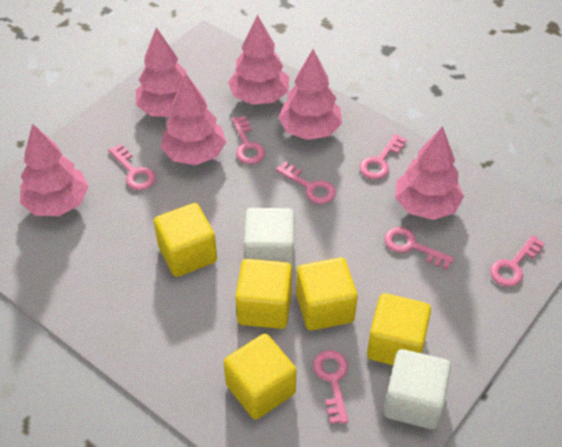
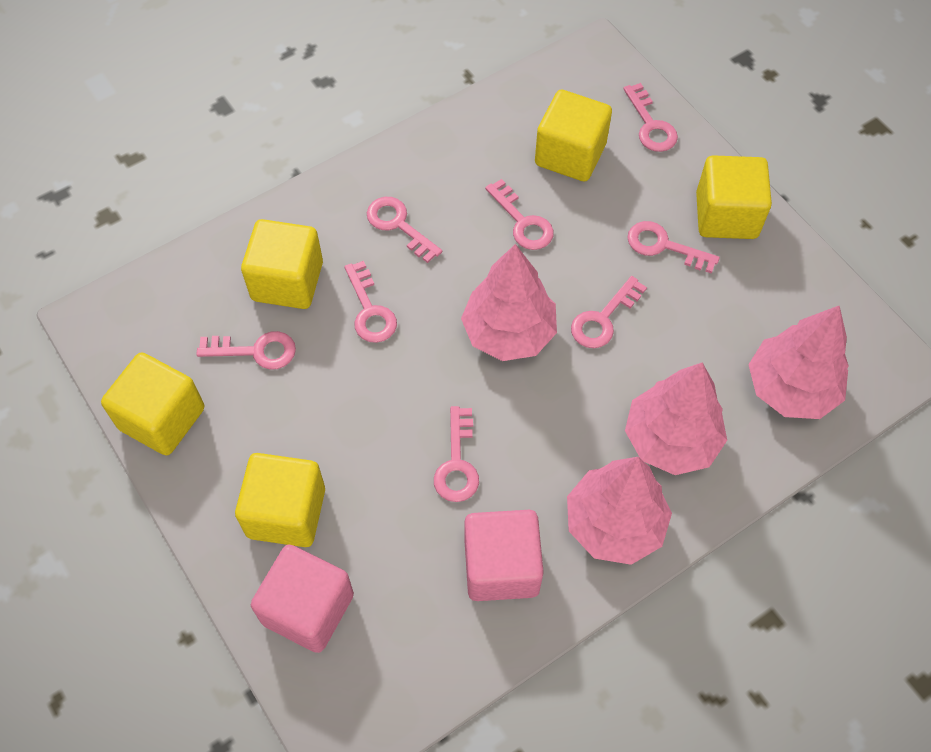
pink cube: 0 -> 2
pink key: 7 -> 8
pink tree: 6 -> 4
white cube: 2 -> 0

